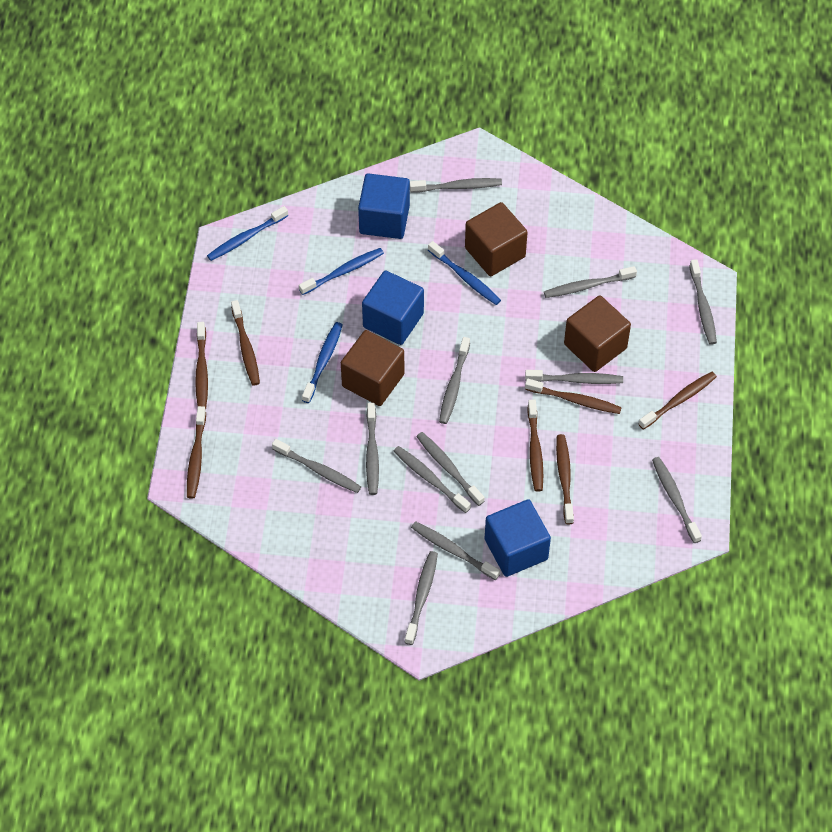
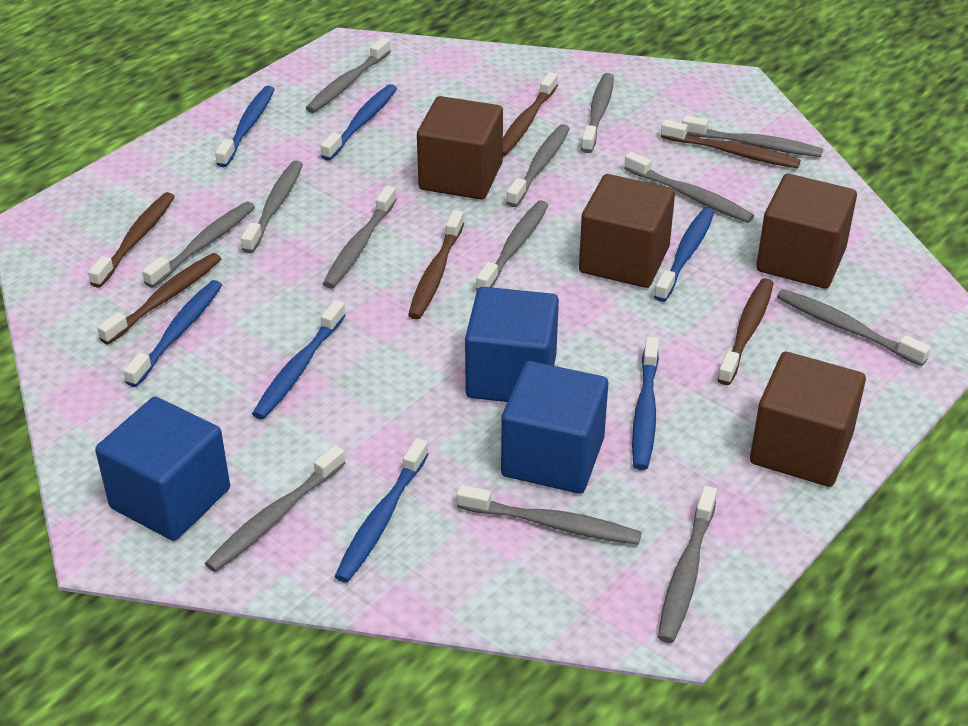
blue toothbrush: 4 -> 7
brown cube: 3 -> 4
brown toothbrush: 7 -> 6
grey toothbrush: 12 -> 13

